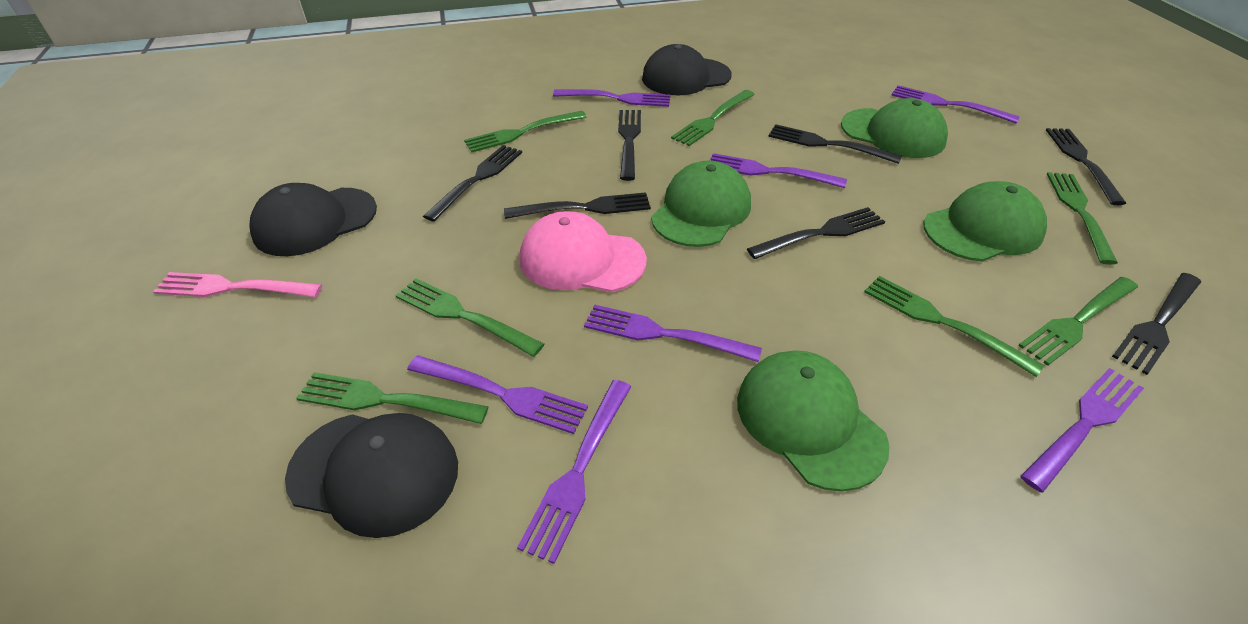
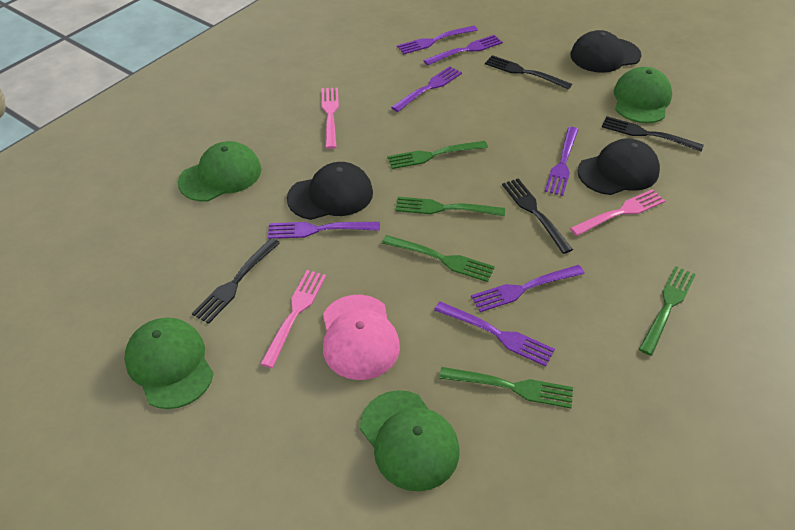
black fork: 7 -> 4
green fork: 7 -> 5
pink fork: 1 -> 3

